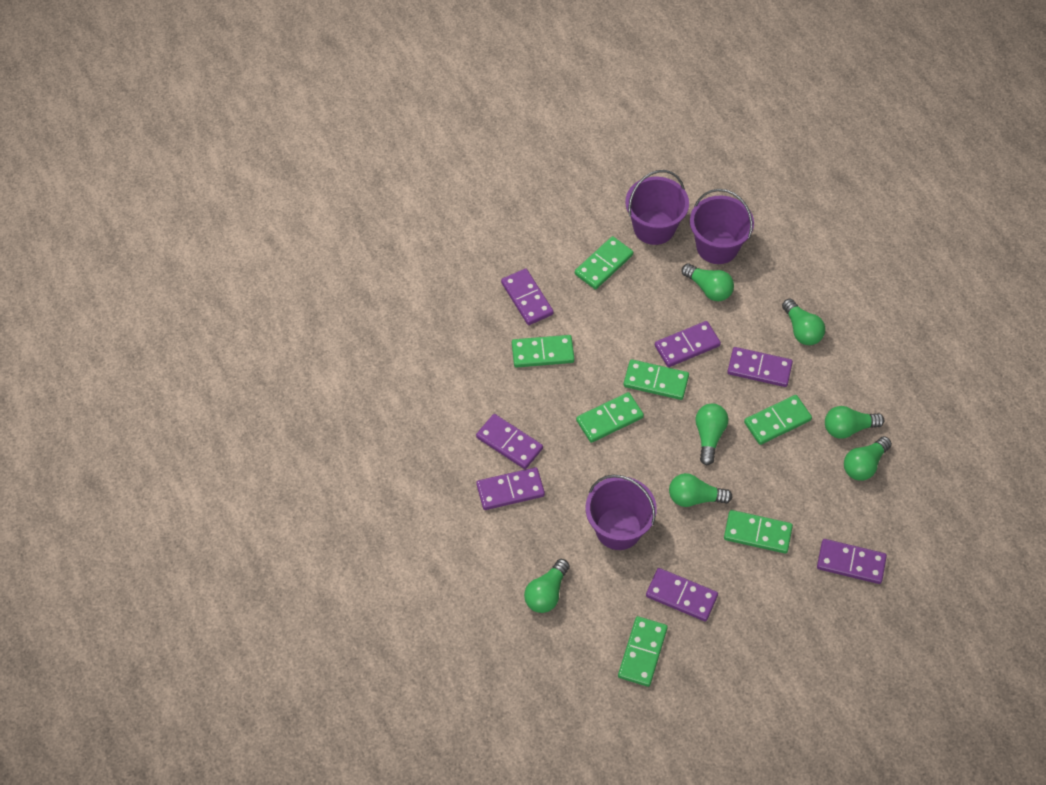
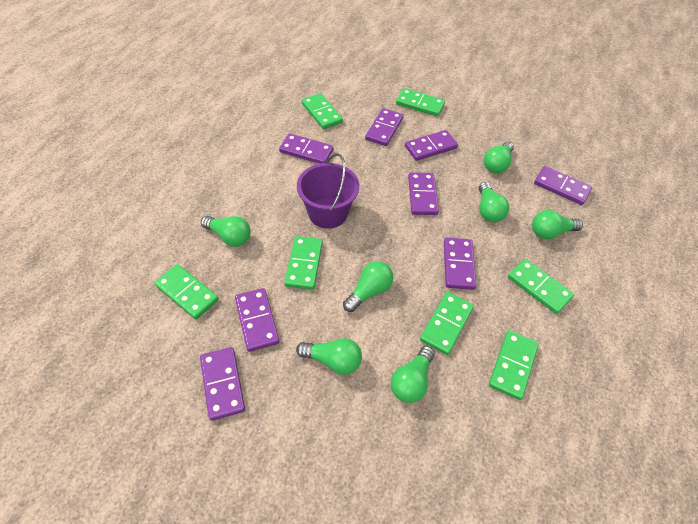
purple bucket: 3 -> 1
purple domino: 7 -> 8

